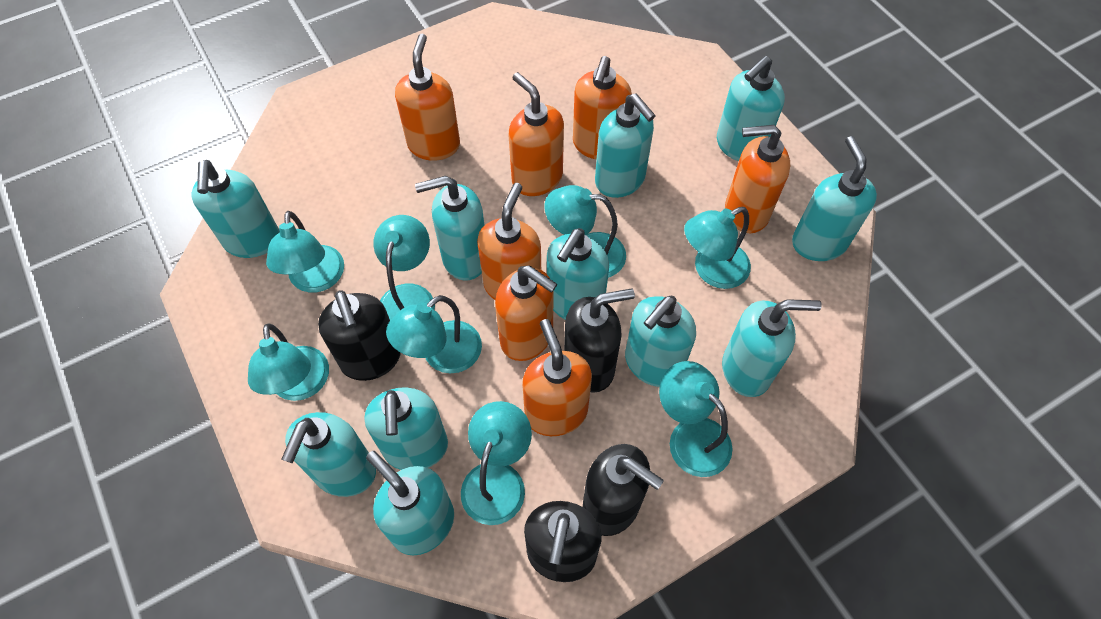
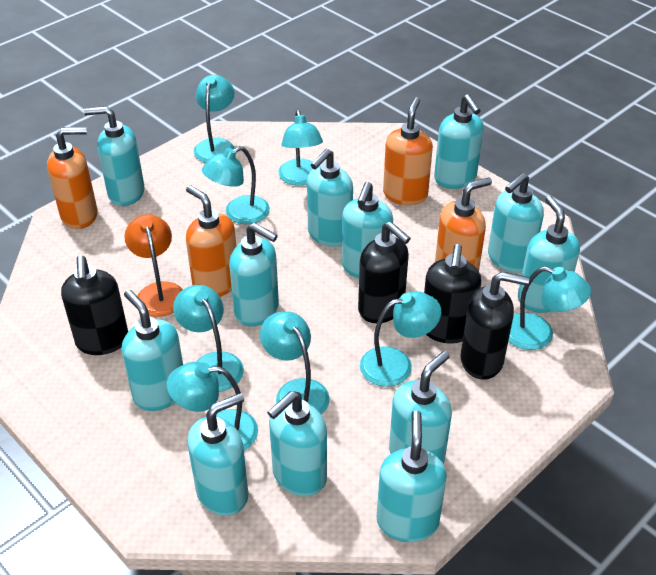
orange lamp: 0 -> 1
orange soap dispenser: 7 -> 4
turquoise soap dispenser: 11 -> 12

